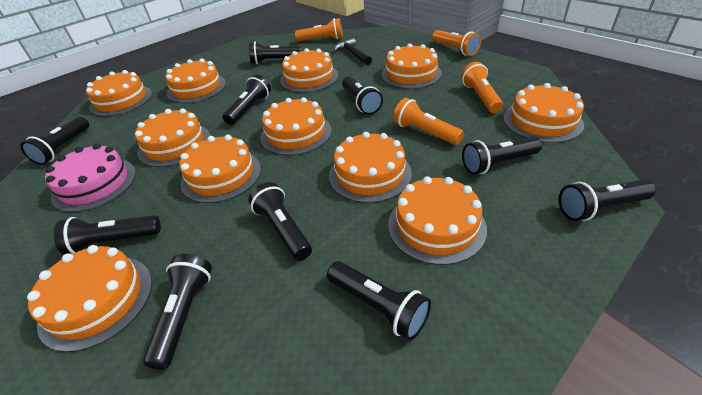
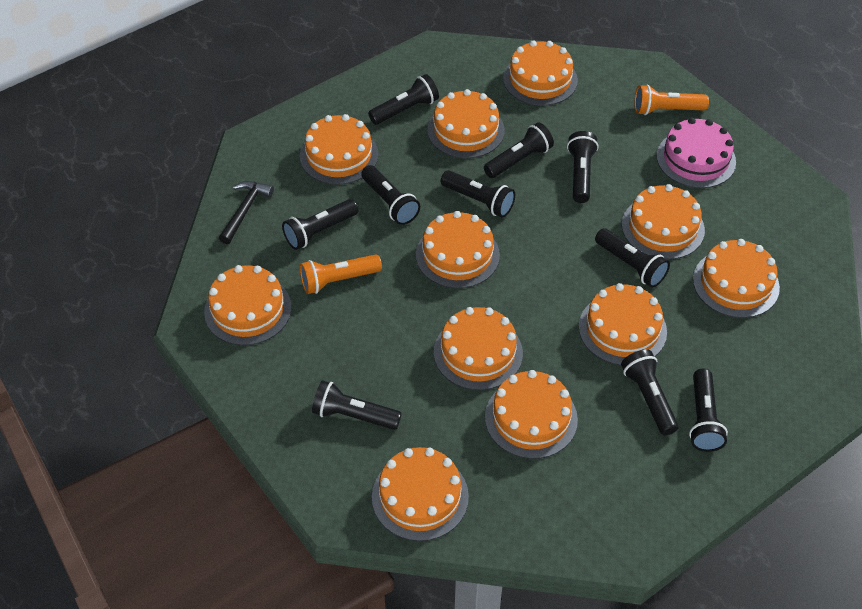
orange flashlight: 4 -> 2

